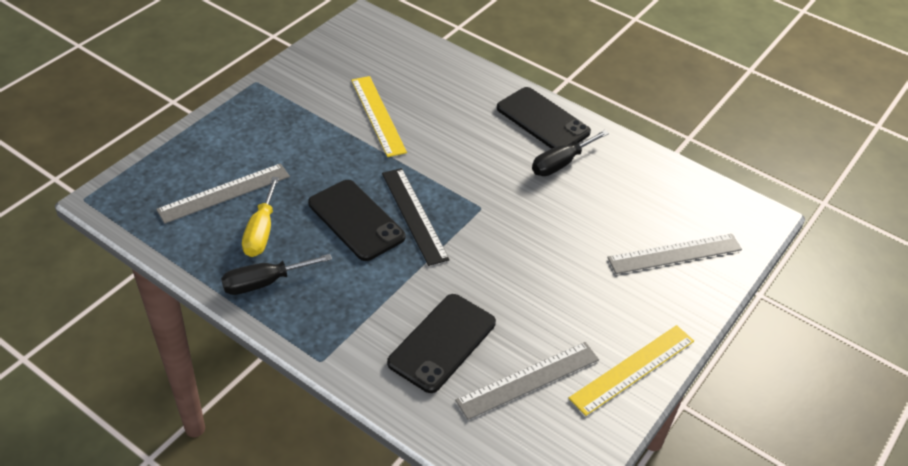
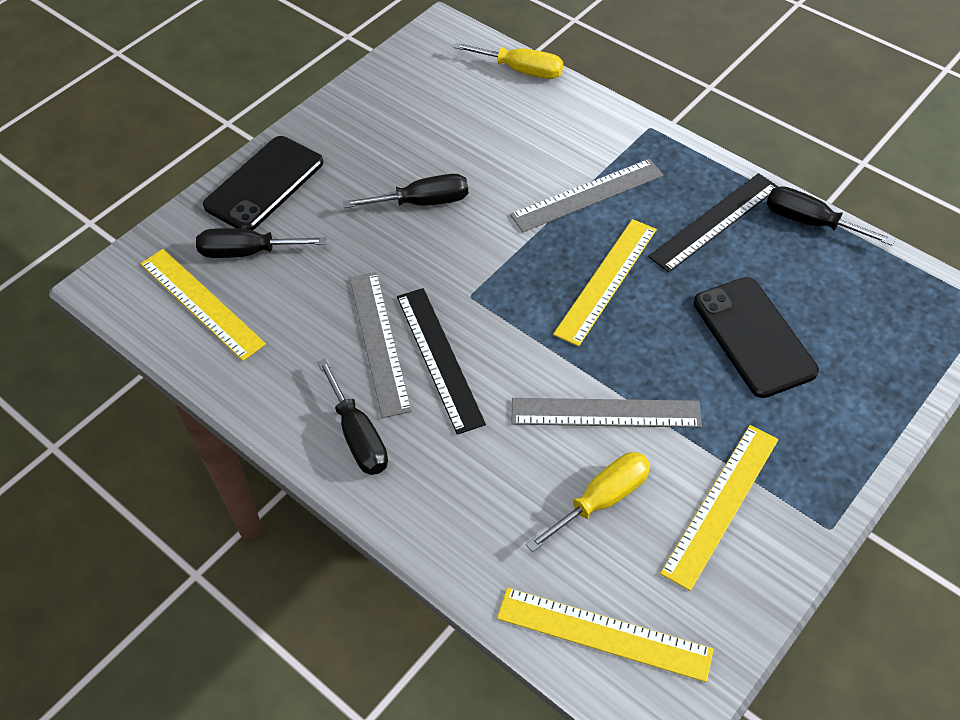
black phone: 3 -> 2
black ruler: 1 -> 2
black screwdriver: 2 -> 4
yellow ruler: 2 -> 4
yellow screwdriver: 1 -> 2

